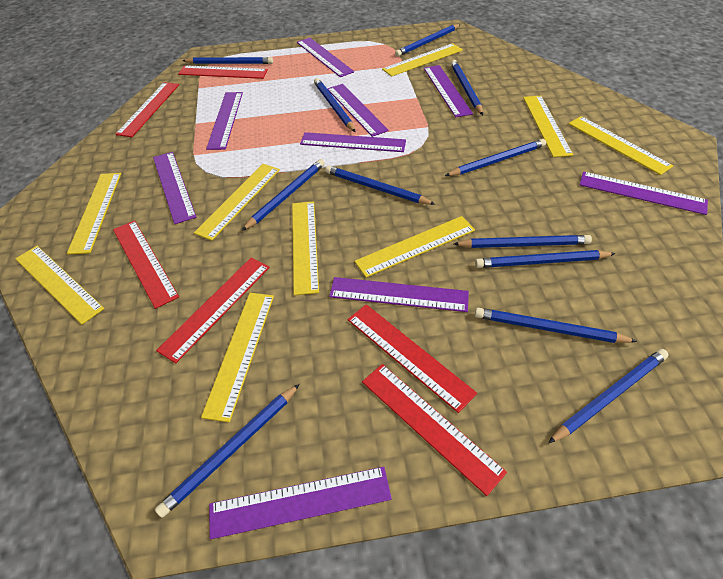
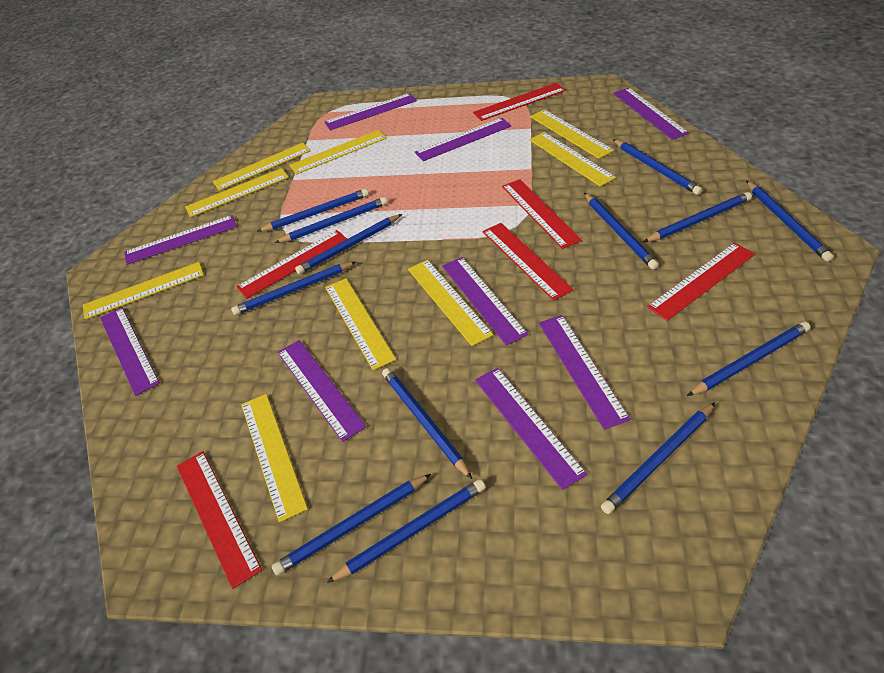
blue pencil: 12 -> 13

